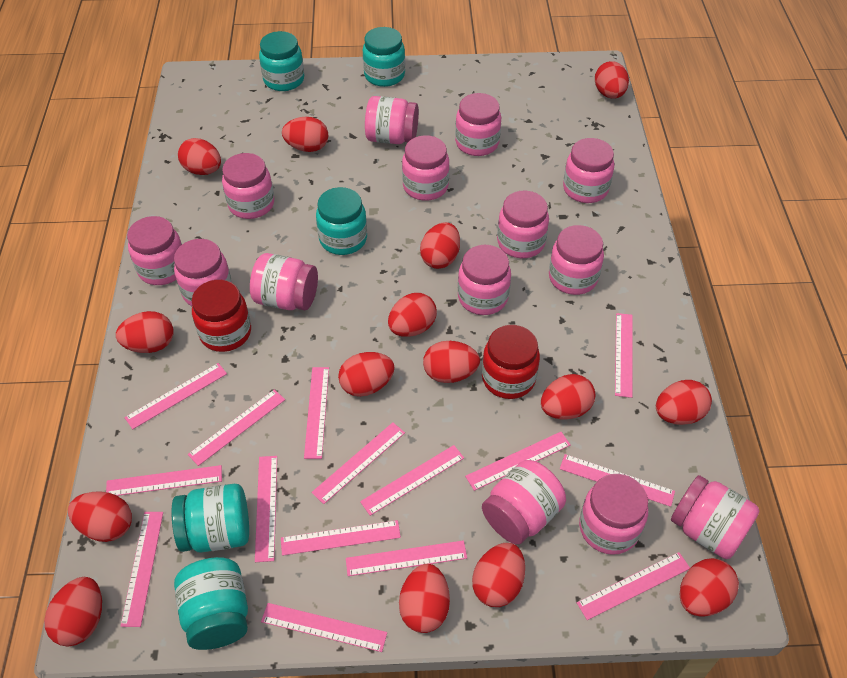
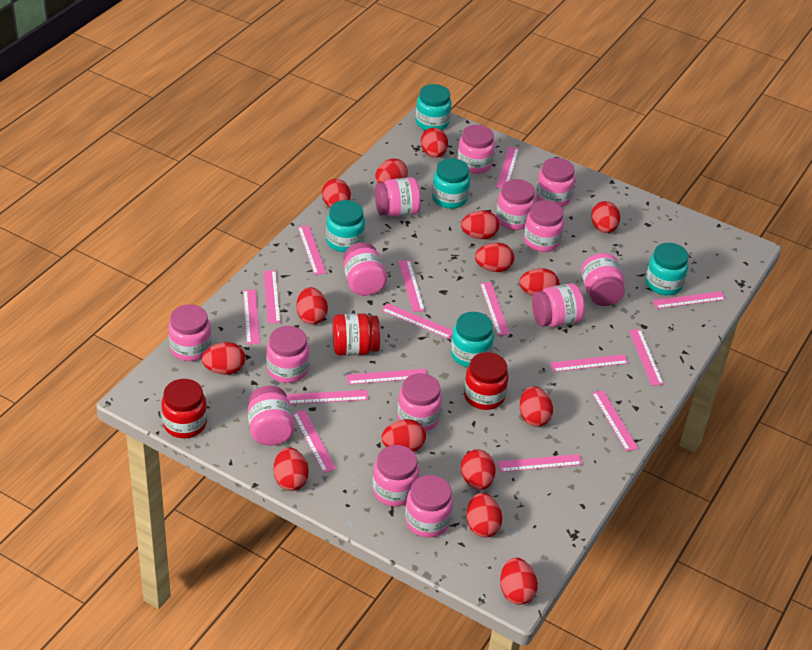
red jar: 2 -> 3

